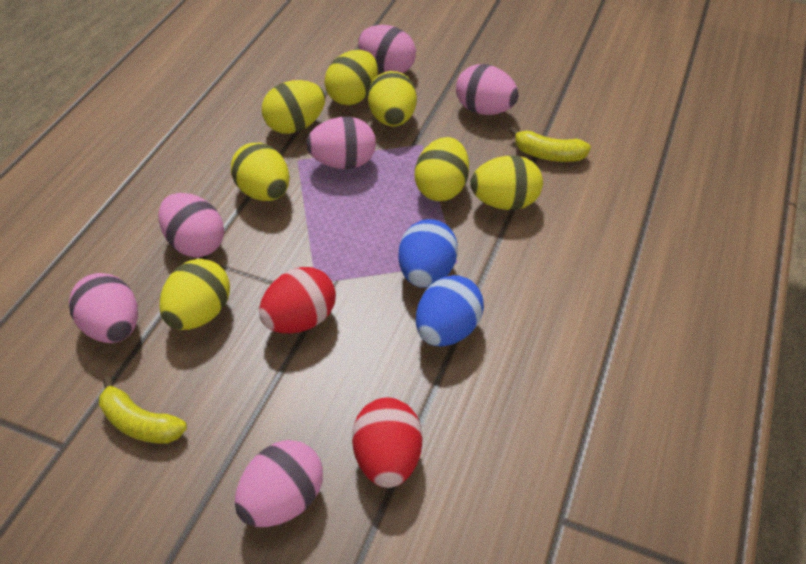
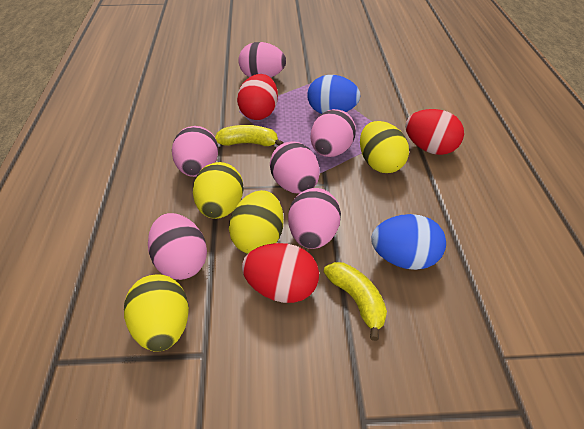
red egg: 2 -> 3
yellow egg: 7 -> 4

